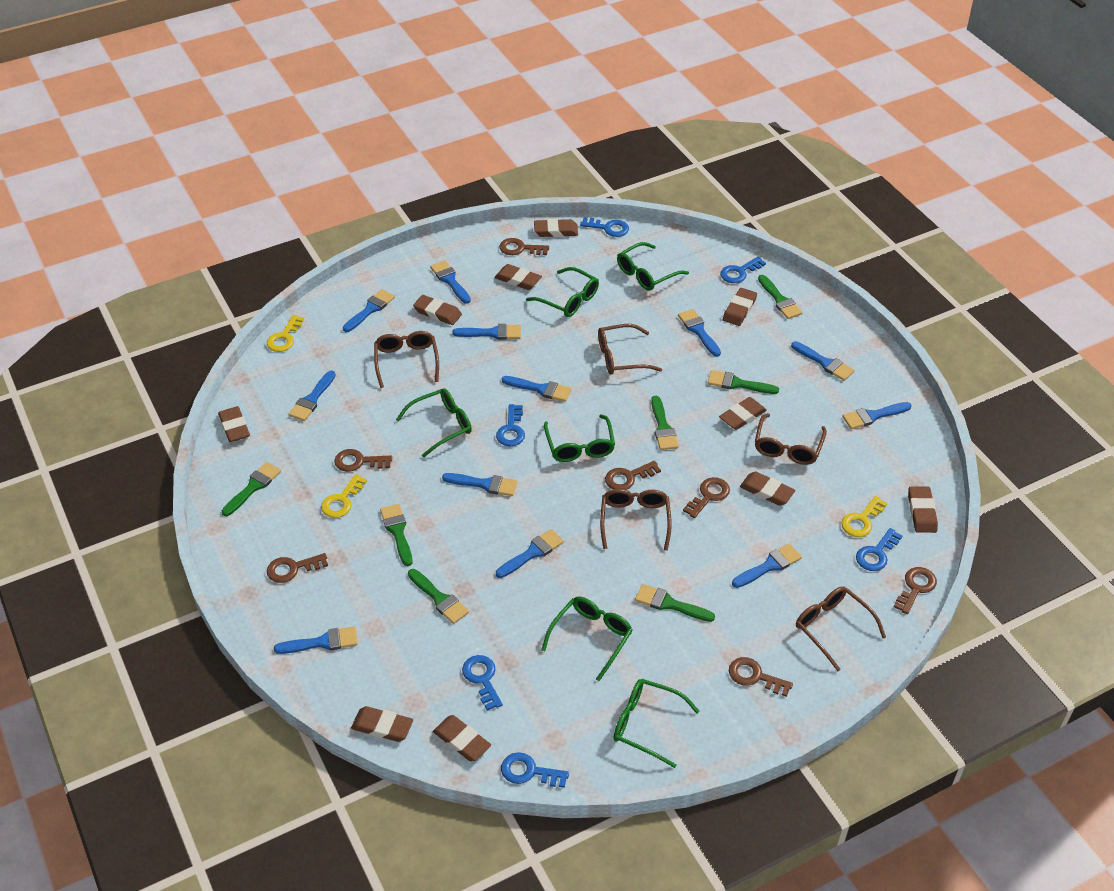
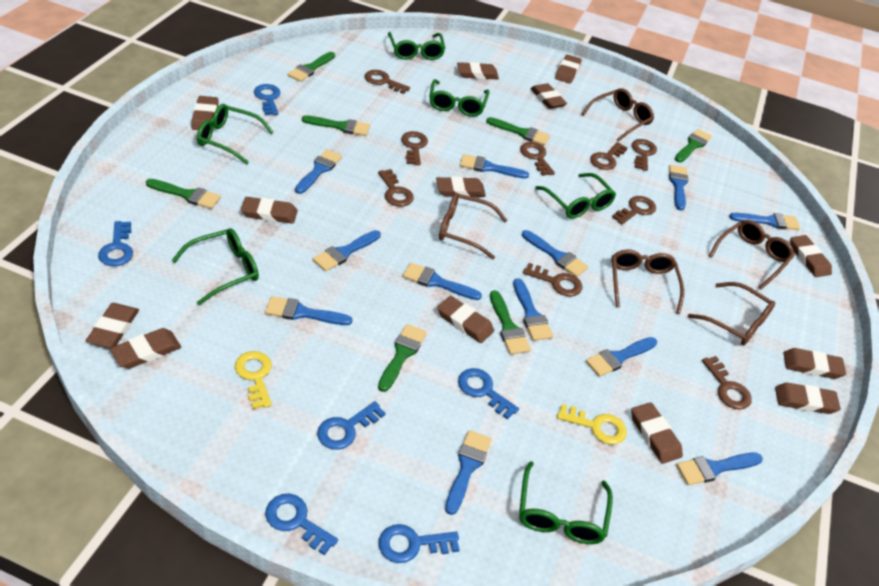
brown eraser: 10 -> 13
brown key: 7 -> 9
yellow key: 3 -> 2

